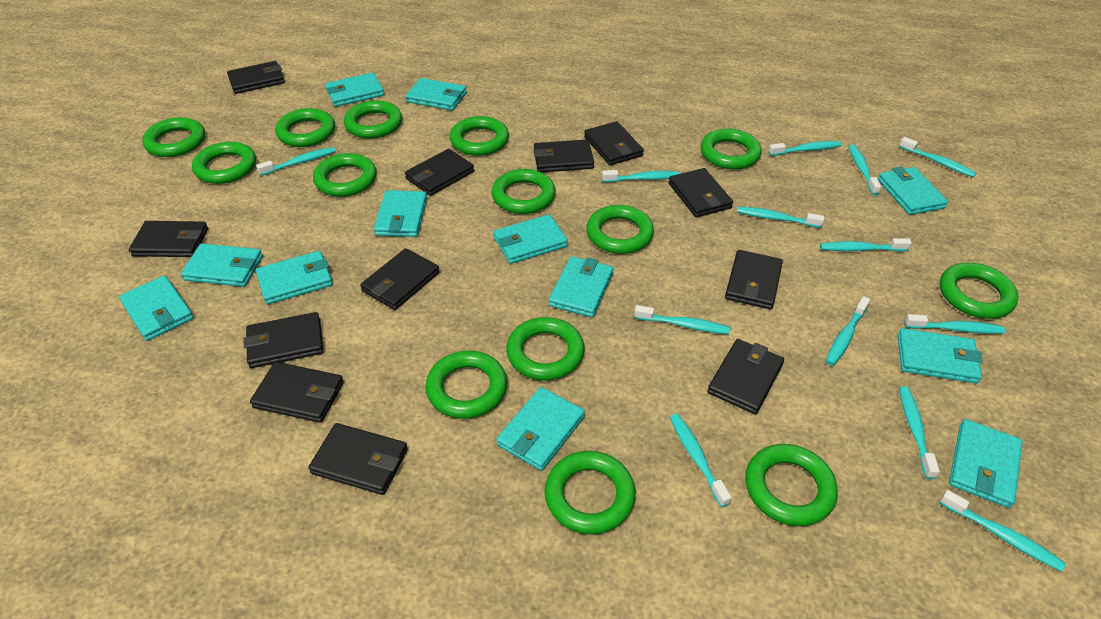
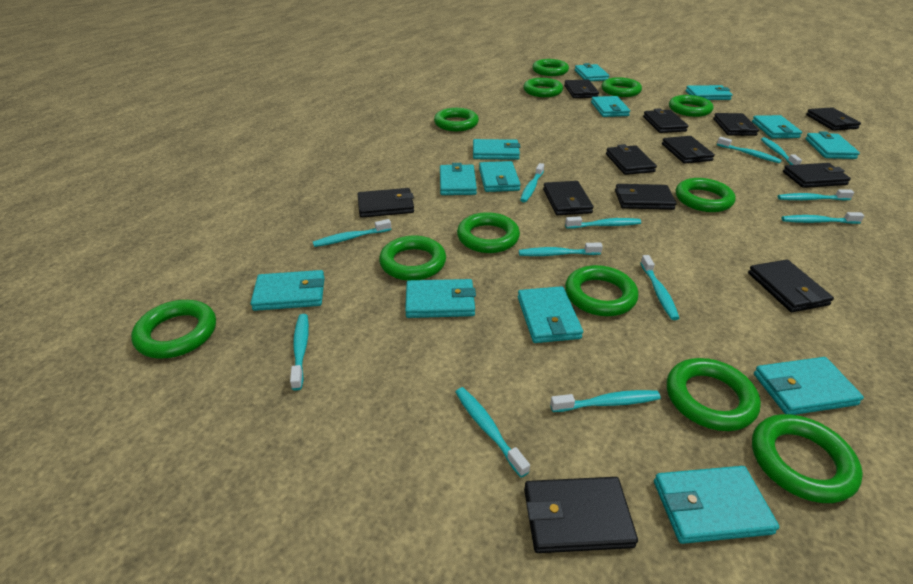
green ring: 14 -> 12
turquoise toothbrush: 13 -> 12
turquoise wallet: 12 -> 13

